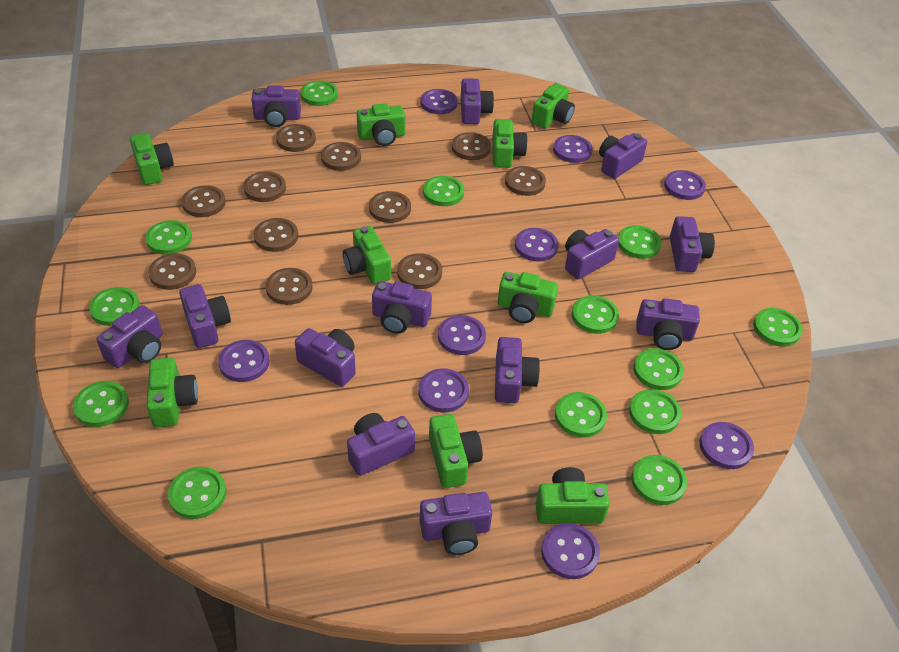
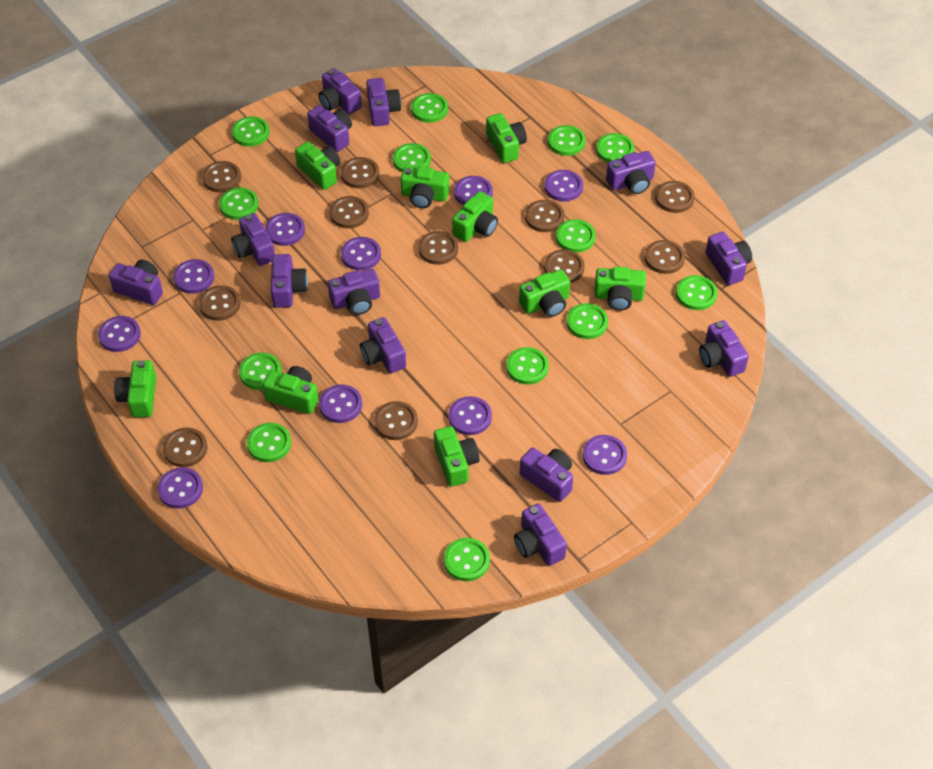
purple button: 9 -> 10

